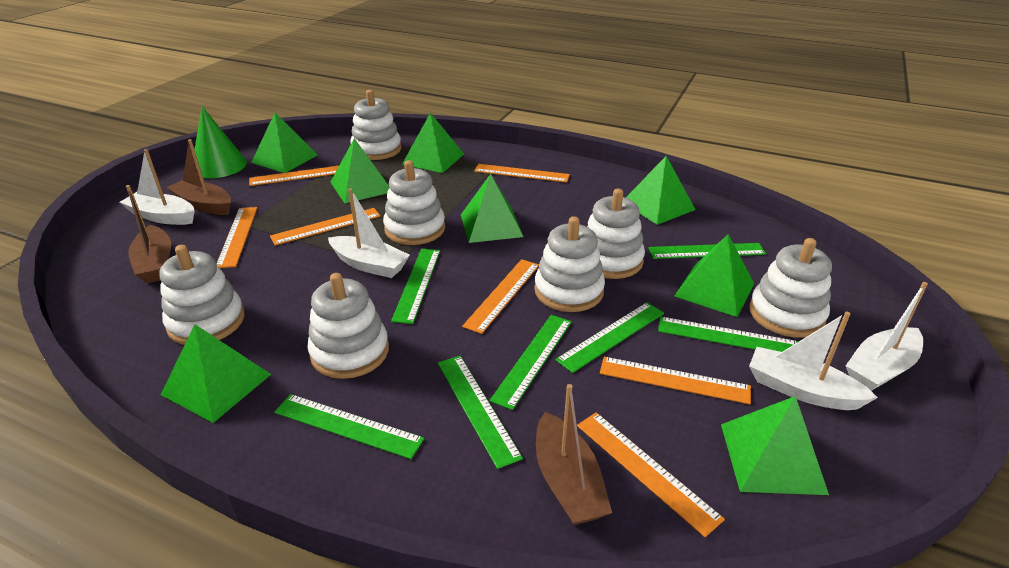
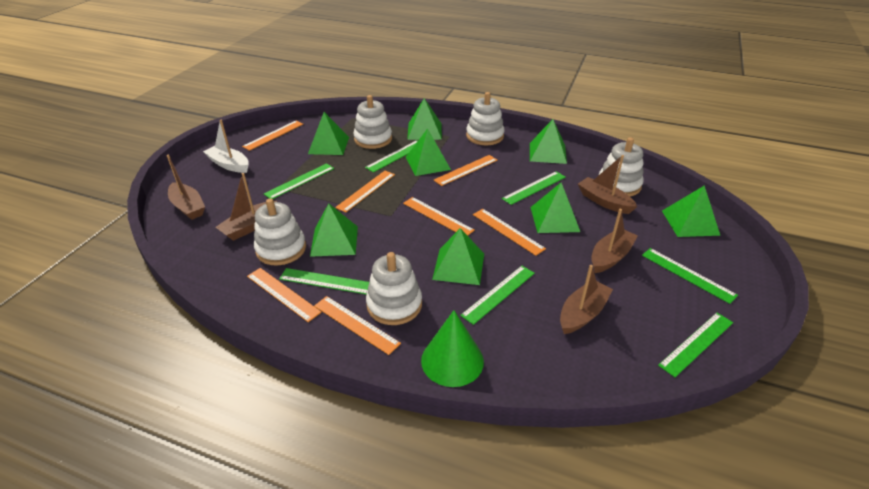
brown boat: 3 -> 5
white boat: 4 -> 1
white stacking toy: 7 -> 5

